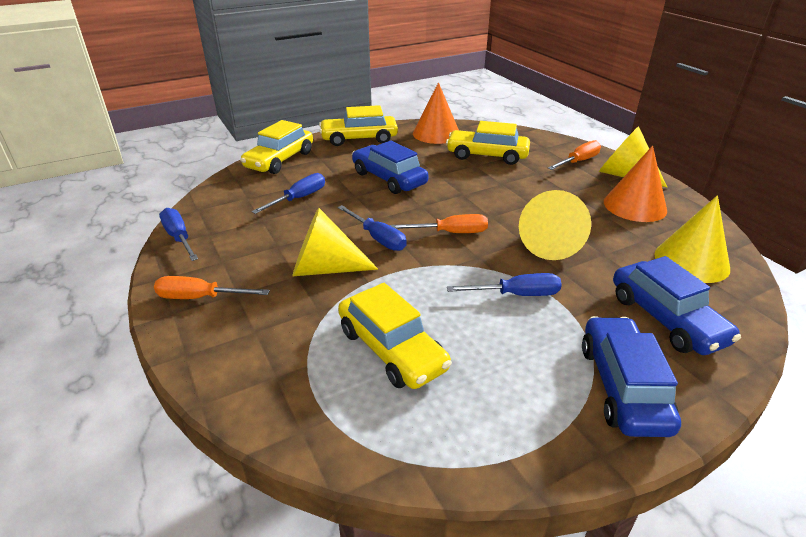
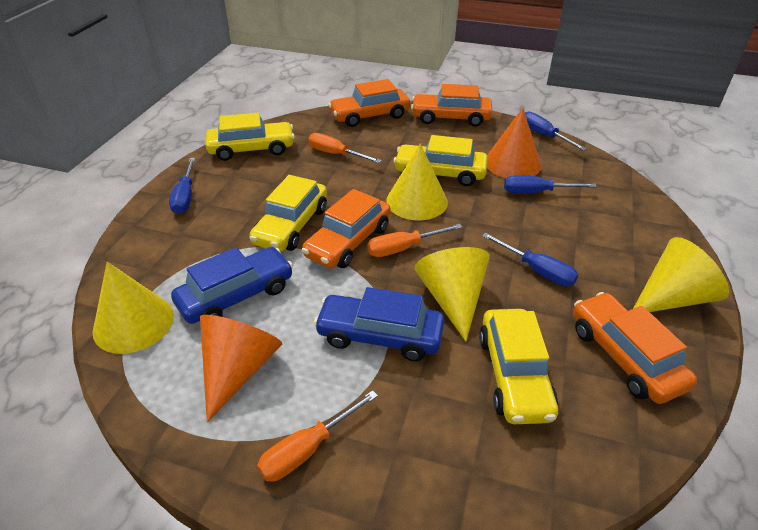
blue car: 3 -> 2
orange car: 0 -> 4

